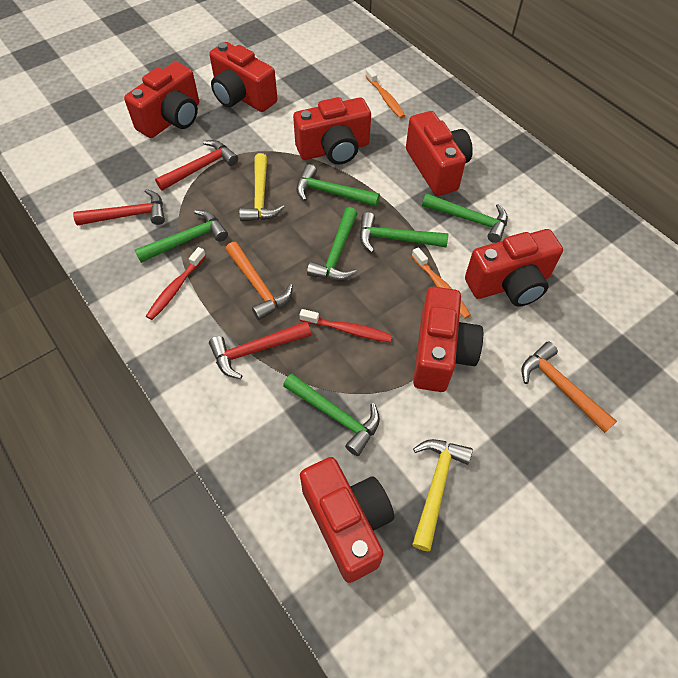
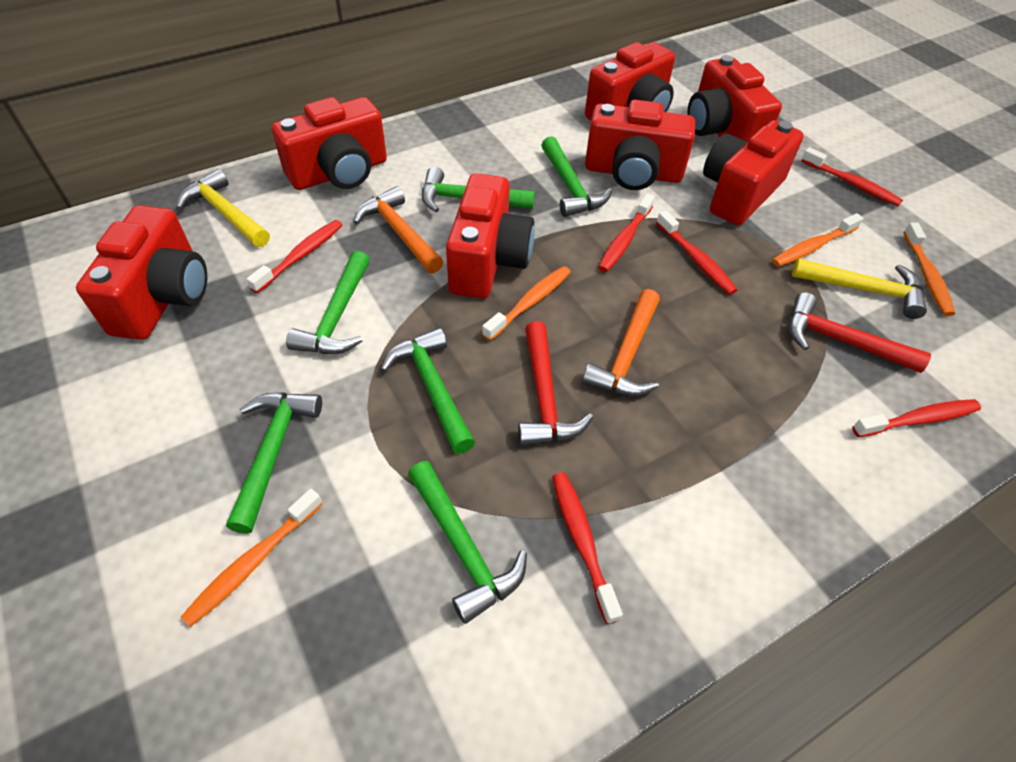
orange toothbrush: 2 -> 4
red hammer: 3 -> 2
red toothbrush: 2 -> 6

